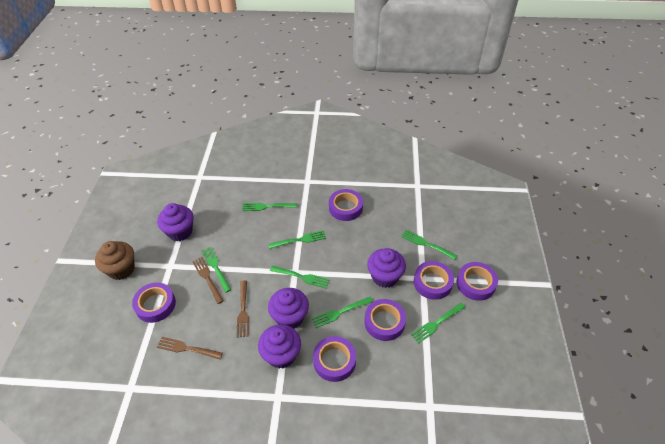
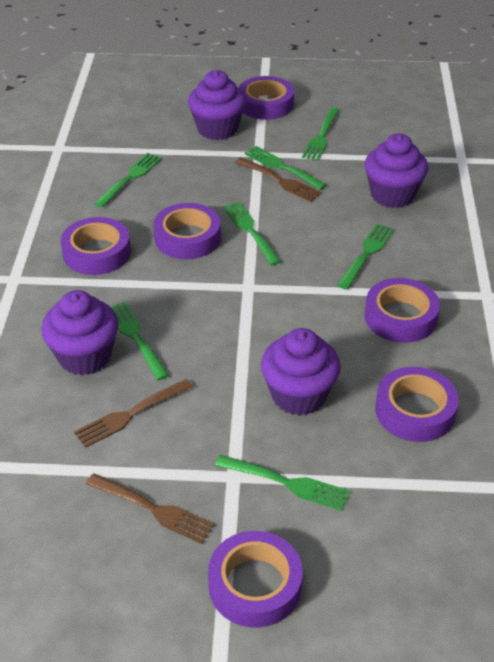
brown cupcake: 1 -> 0

